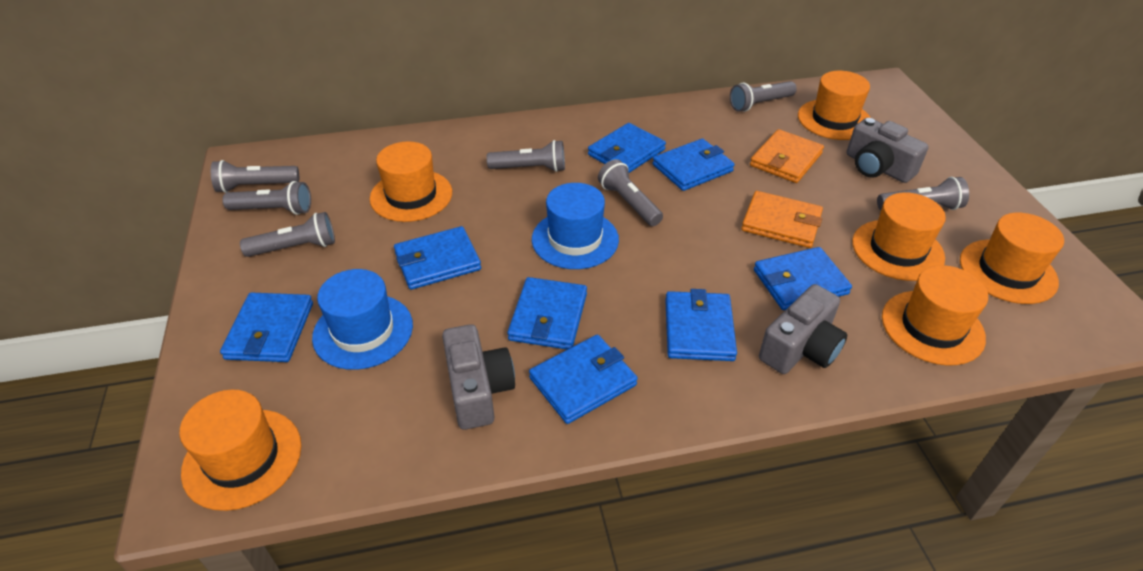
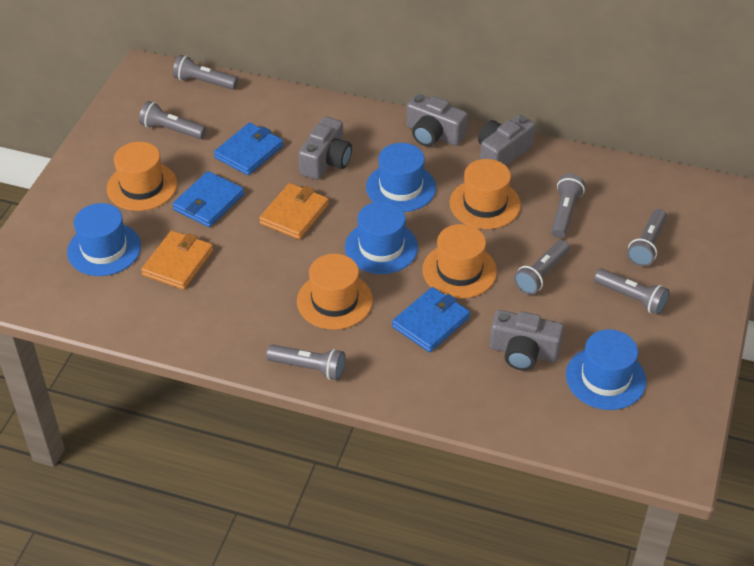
blue hat: 2 -> 4
blue wallet: 8 -> 3
grey camera: 3 -> 4
orange hat: 6 -> 4

